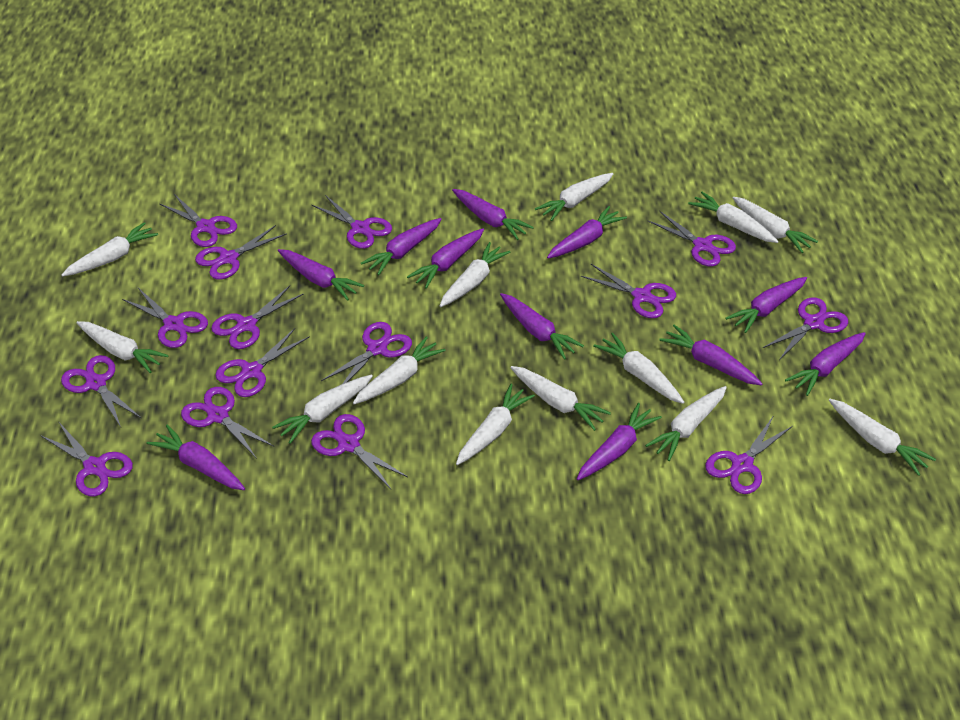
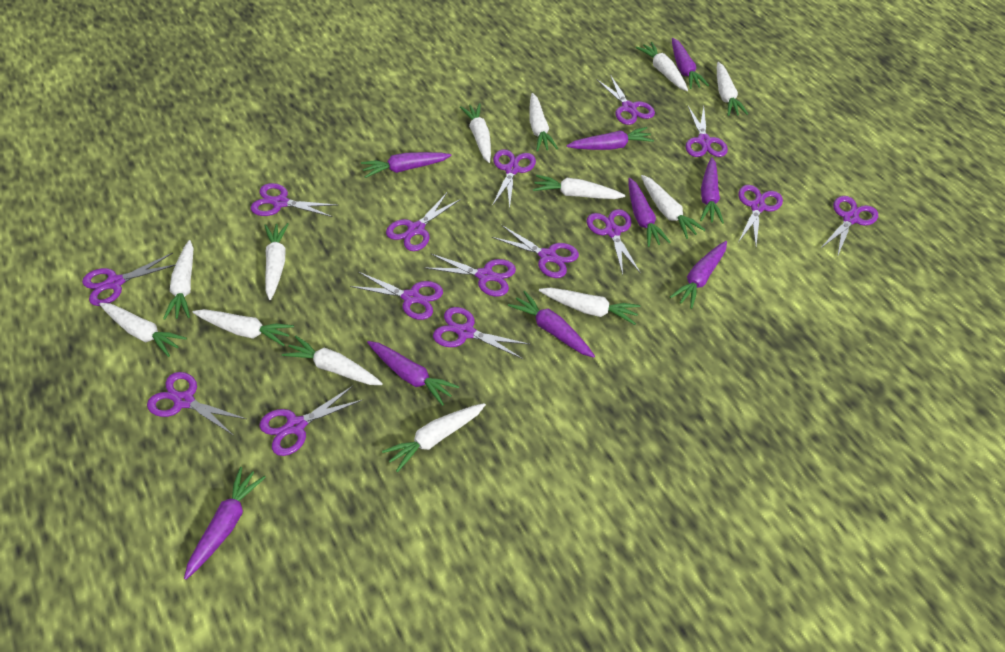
purple carrot: 11 -> 9

